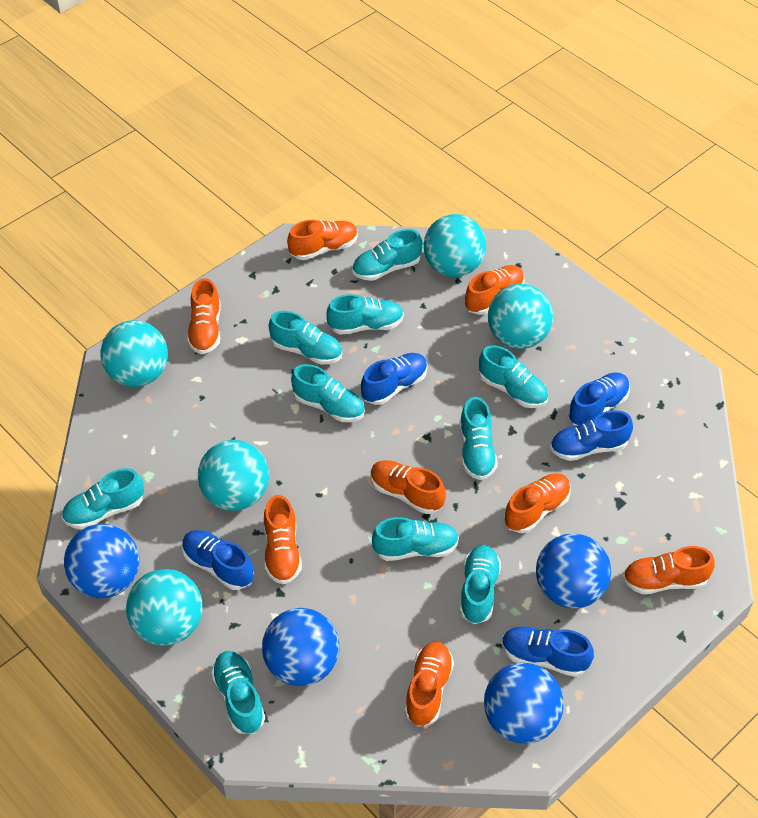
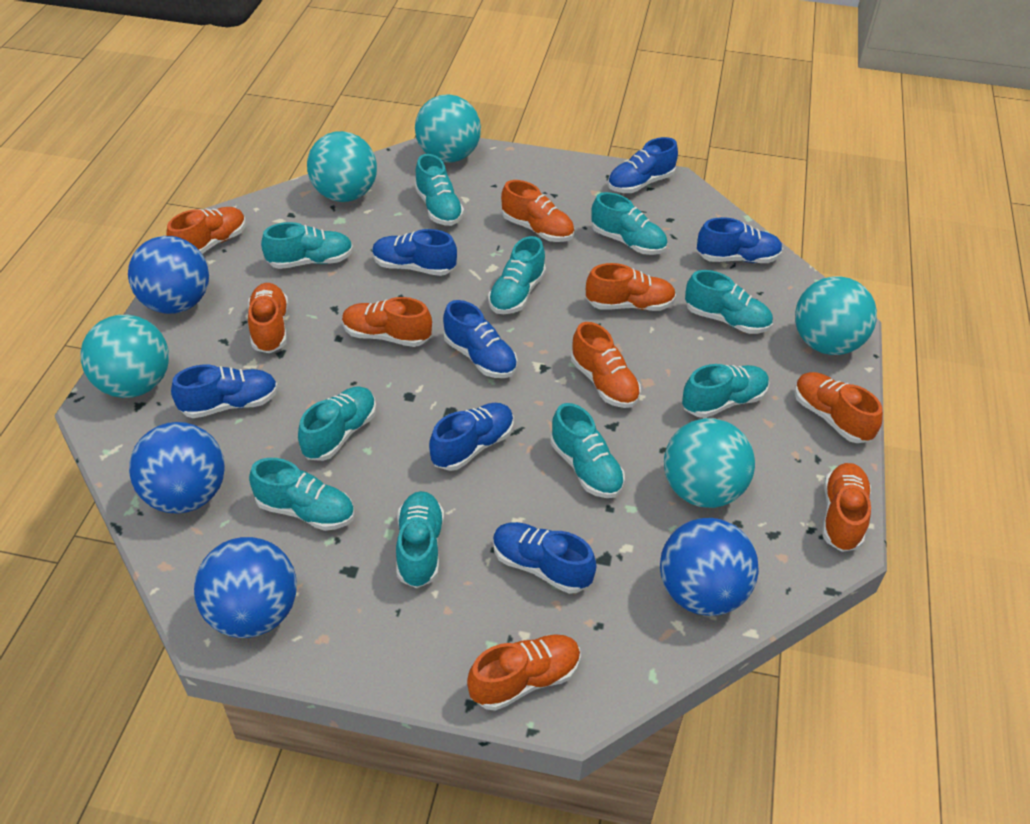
blue shoe: 5 -> 7
orange shoe: 8 -> 9

